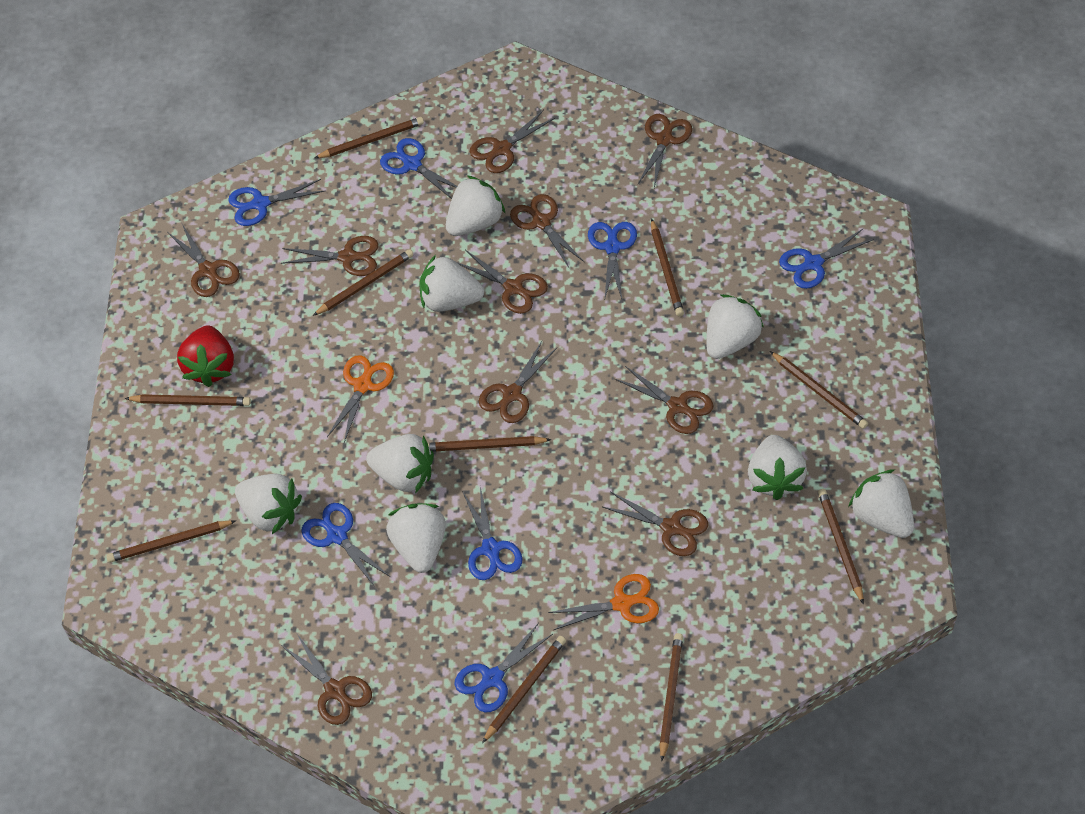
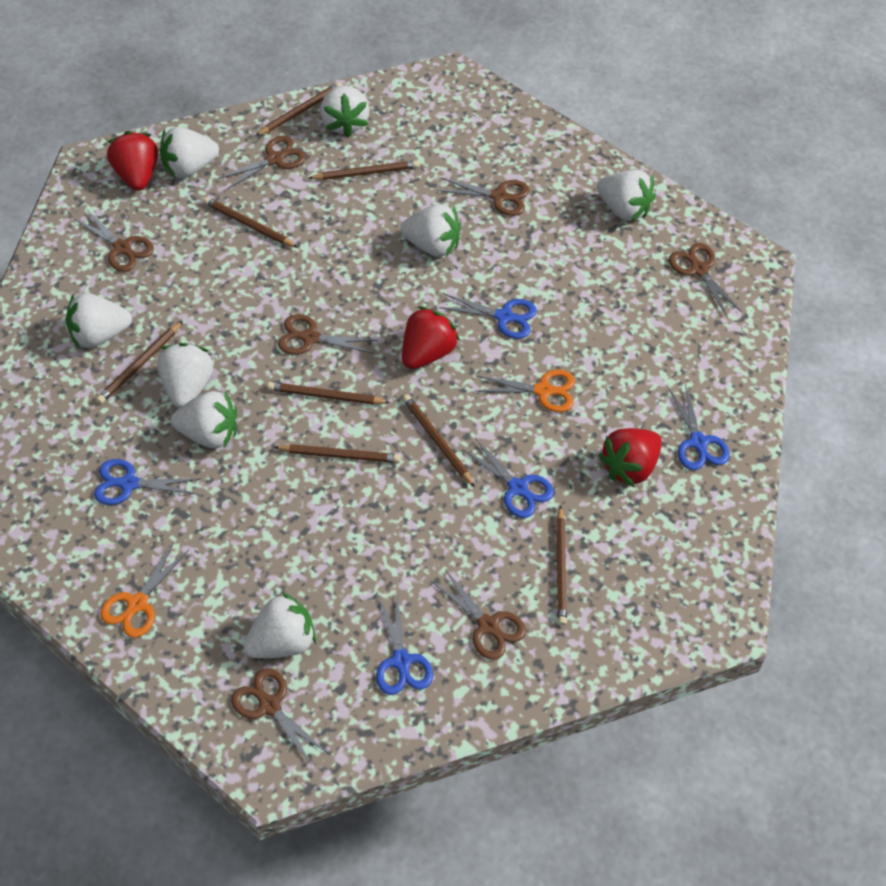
blue scissors: 7 -> 5
brown pencil: 10 -> 8
brown scissors: 10 -> 7
red strawberry: 1 -> 3

